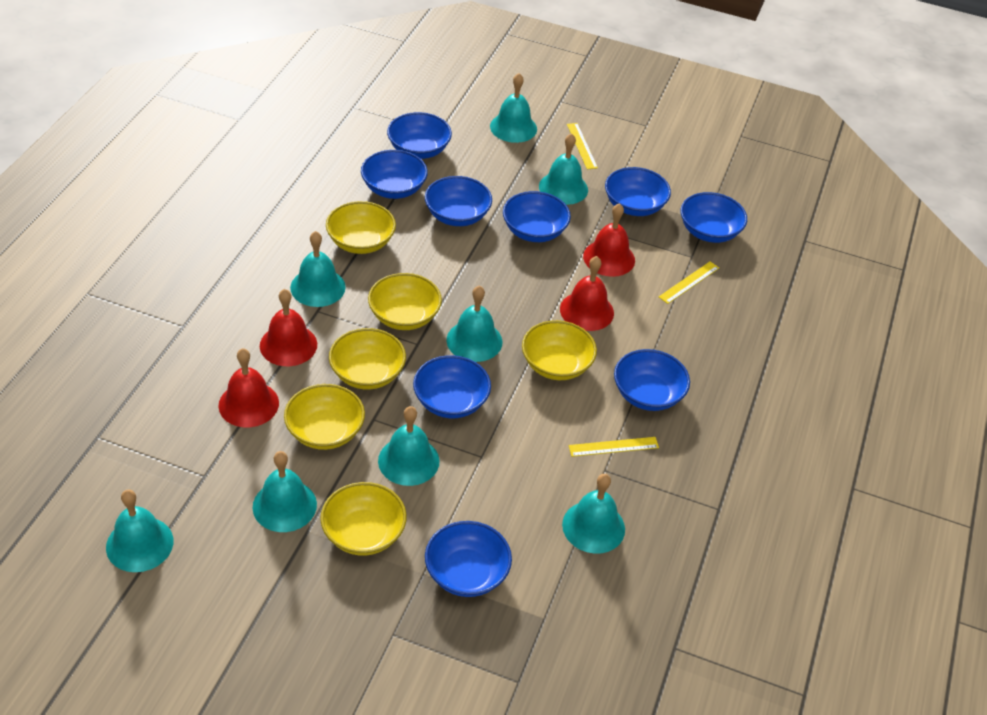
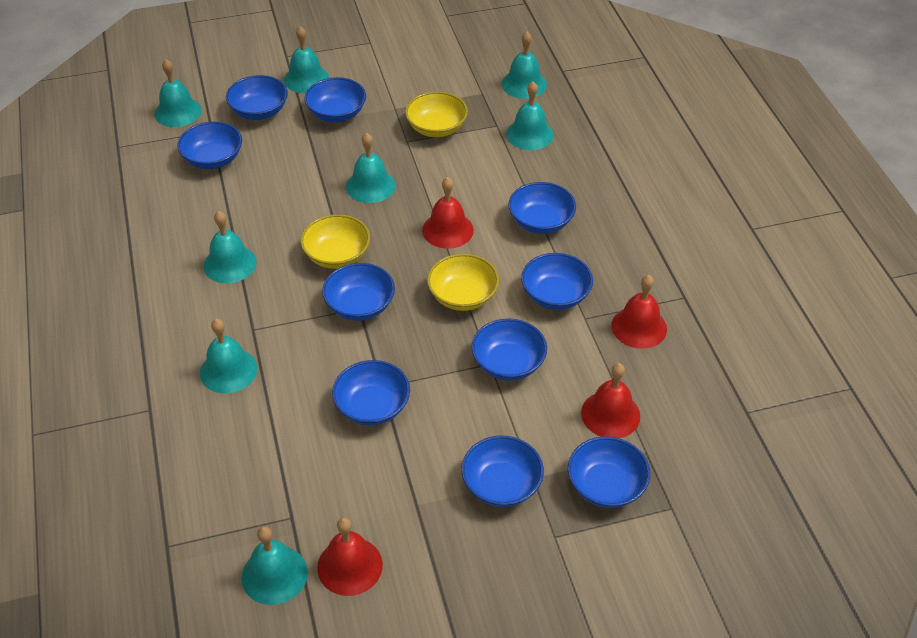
blue bowl: 9 -> 10
yellow bowl: 6 -> 3
yellow ruler: 3 -> 0

